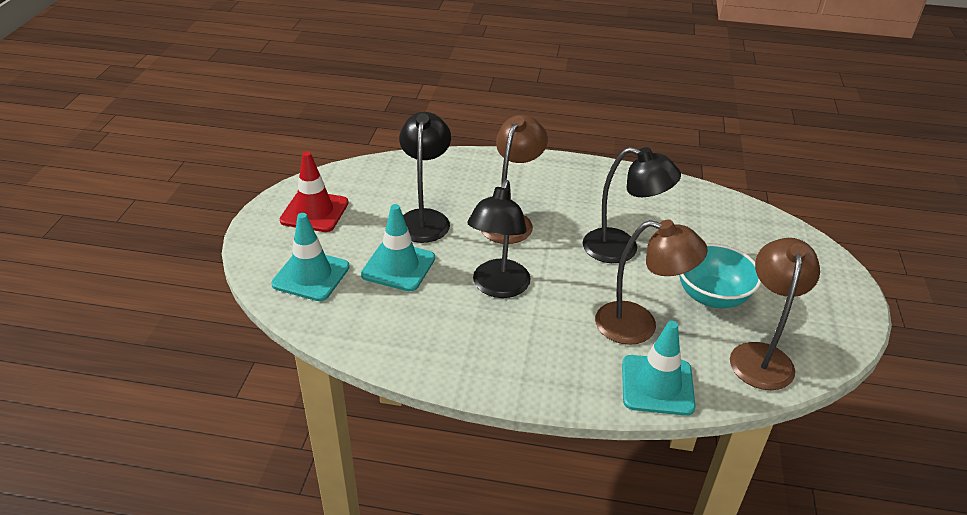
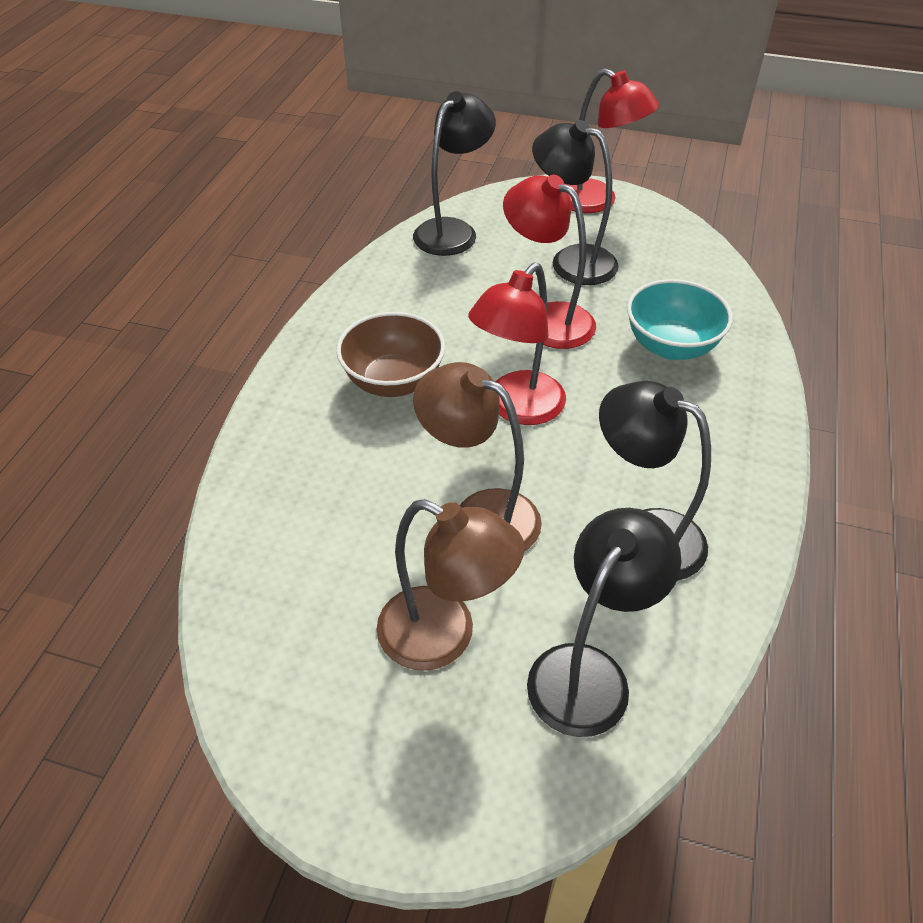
black lamp: 3 -> 4
brown bowl: 0 -> 1
brown lamp: 3 -> 2
red lamp: 0 -> 3
red traffic cone: 1 -> 0
turquoise traffic cone: 3 -> 0

